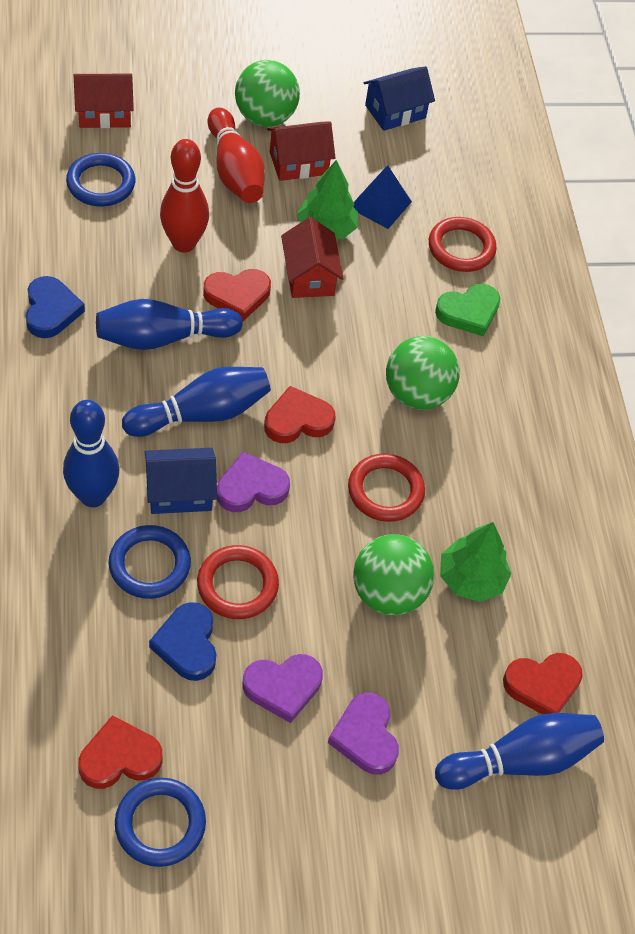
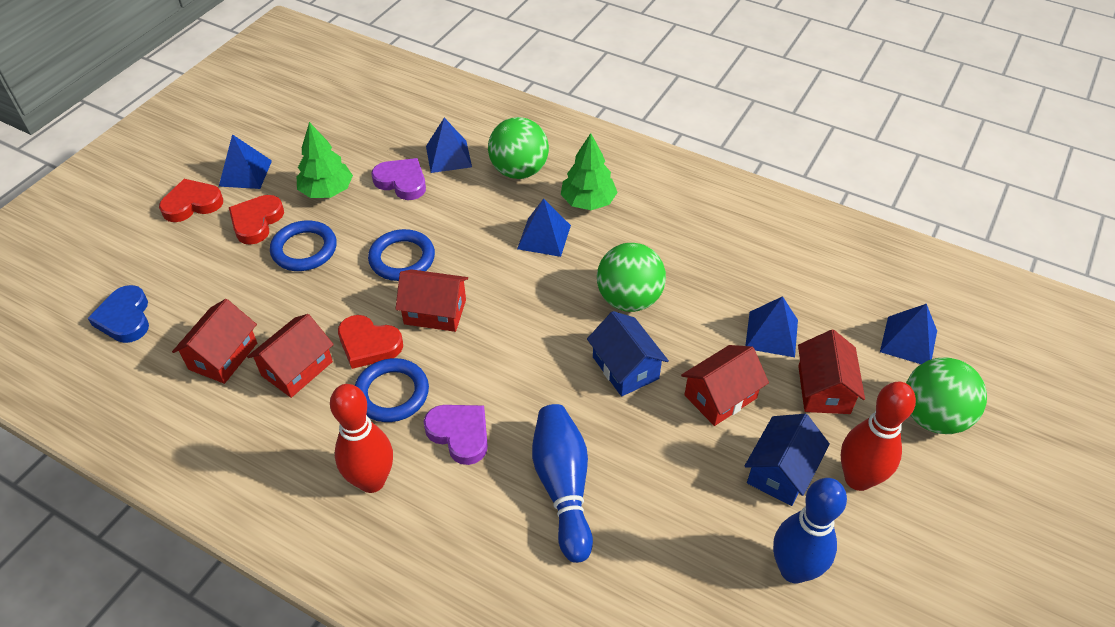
blue bowling pin: 4 -> 2
blue heart: 2 -> 1
blue pyramid: 1 -> 5
green heart: 1 -> 0
purple heart: 3 -> 2
red heart: 4 -> 3
red house: 3 -> 5
red ring: 3 -> 0

